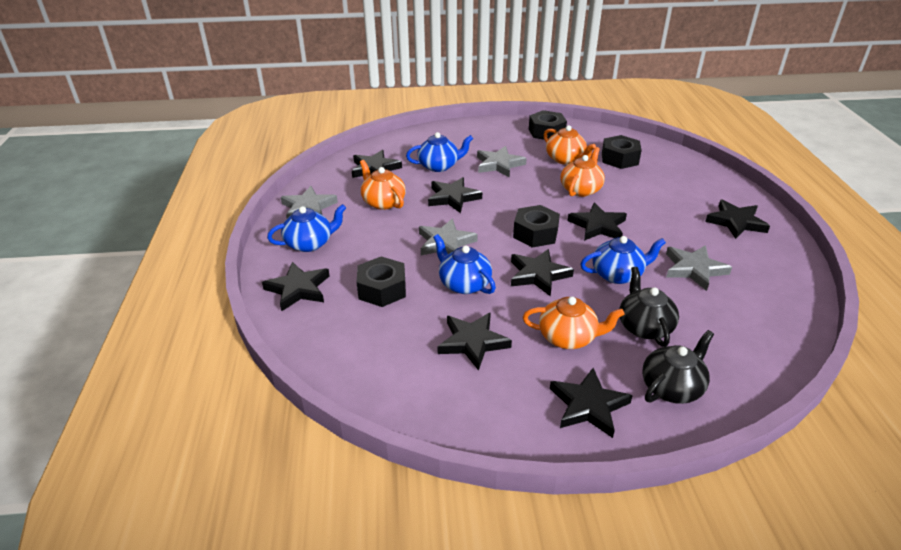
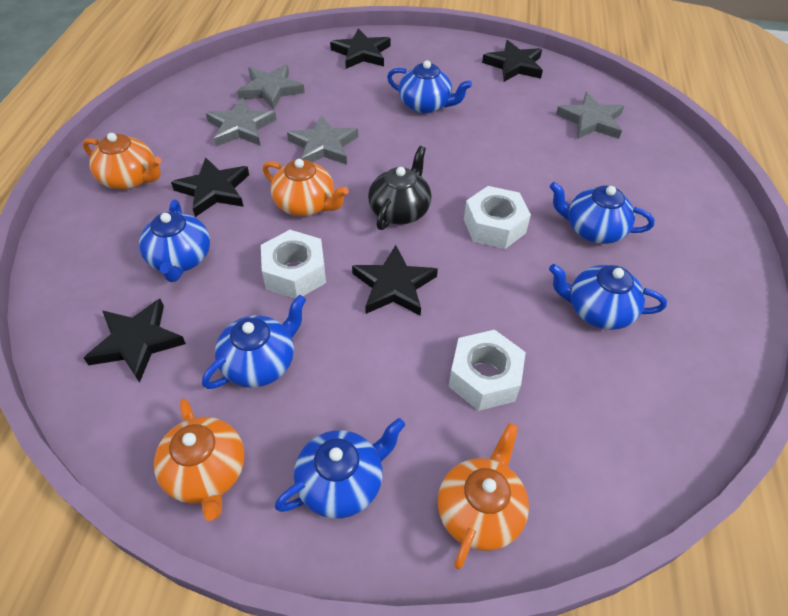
black nut: 4 -> 0
black star: 8 -> 5
black teapot: 2 -> 1
blue teapot: 4 -> 6
white nut: 0 -> 3

